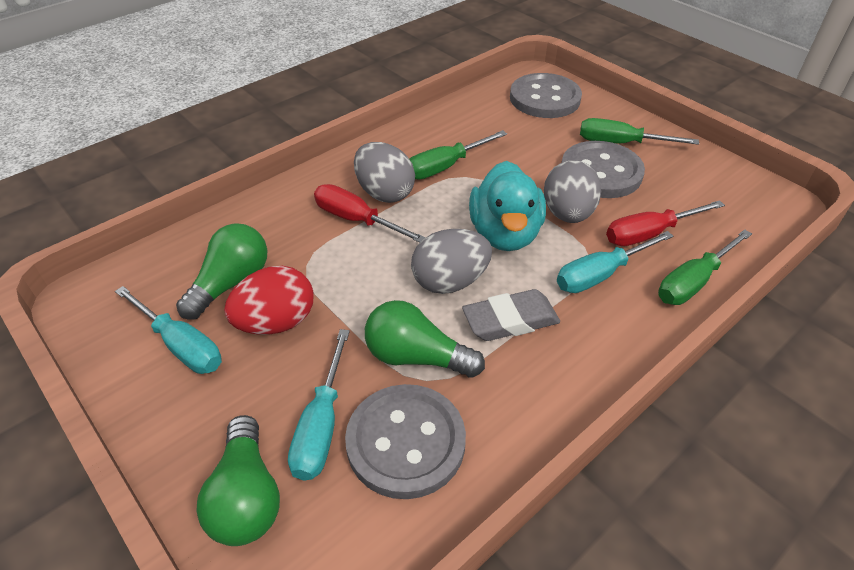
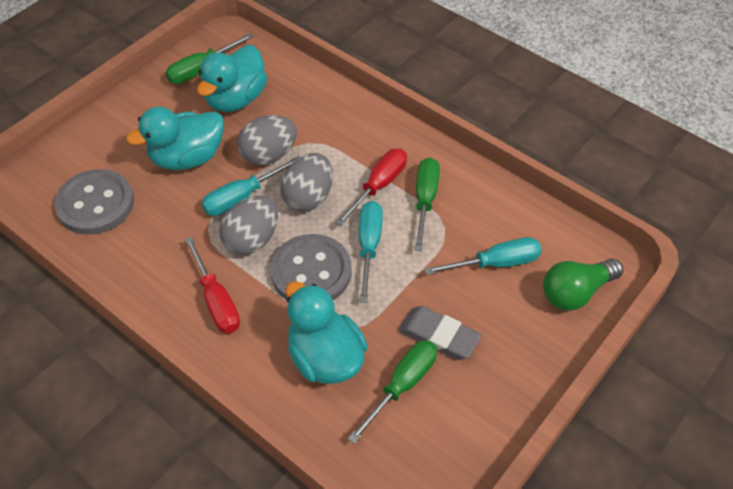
green light bulb: 3 -> 1
grey button: 3 -> 2
red egg: 1 -> 0
turquoise duck: 1 -> 3

